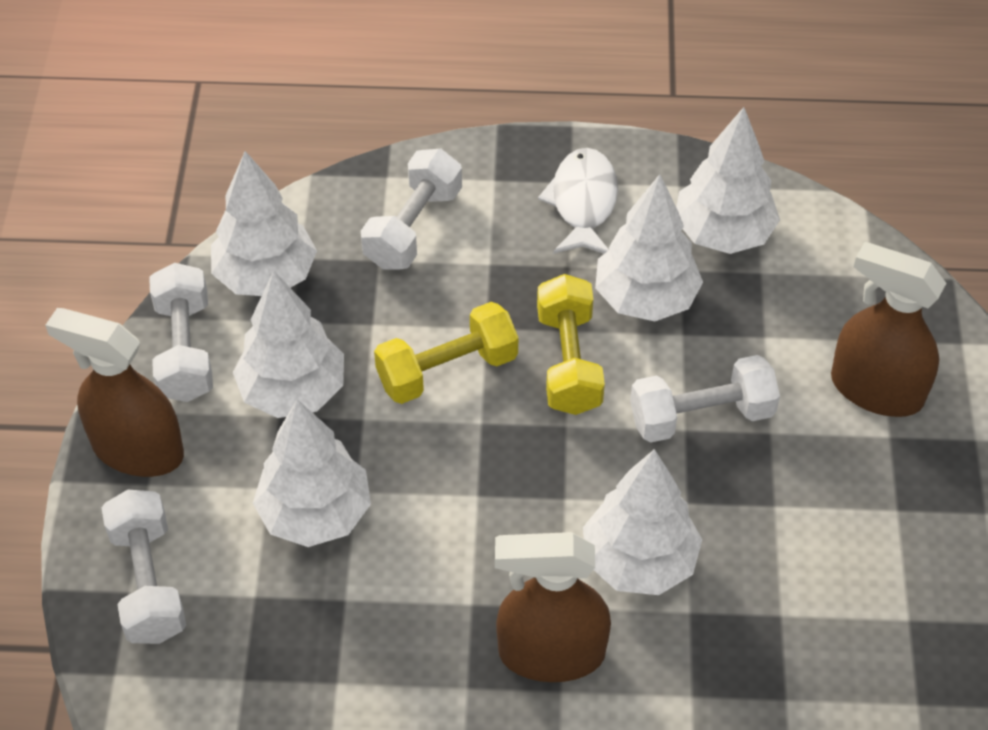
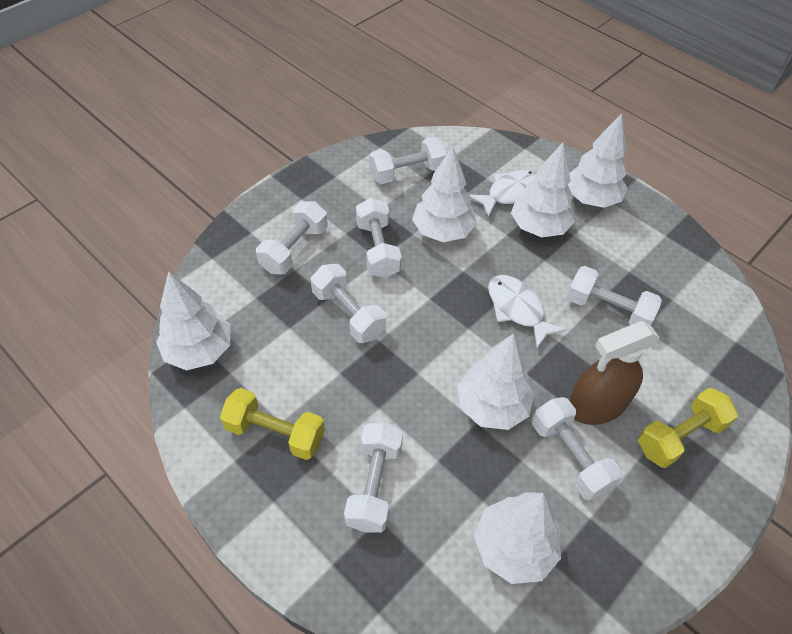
brown spray bottle: 3 -> 1
white dumbbell: 4 -> 7
white fish: 1 -> 2

